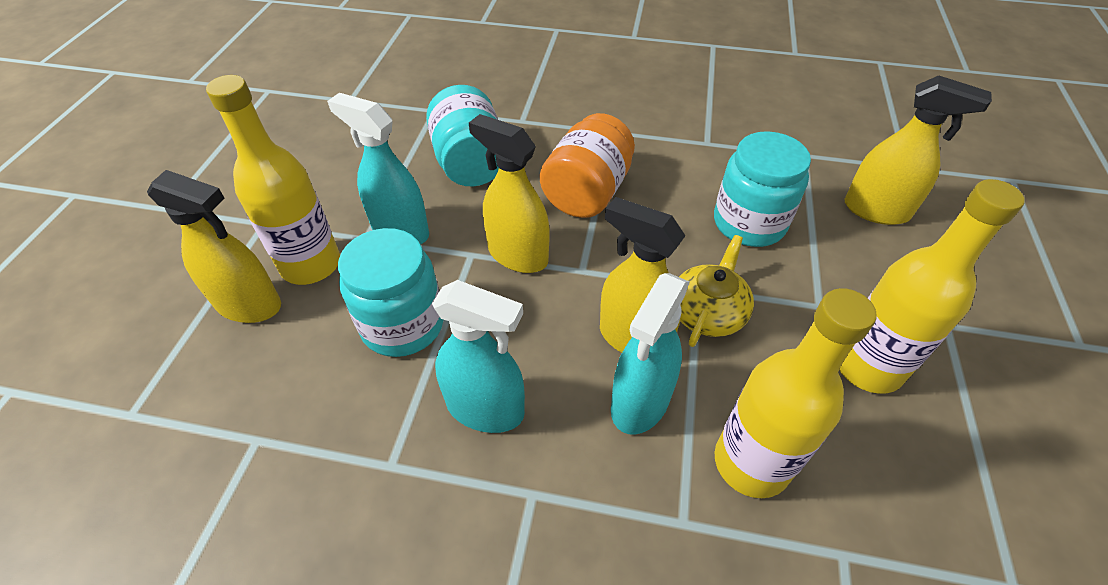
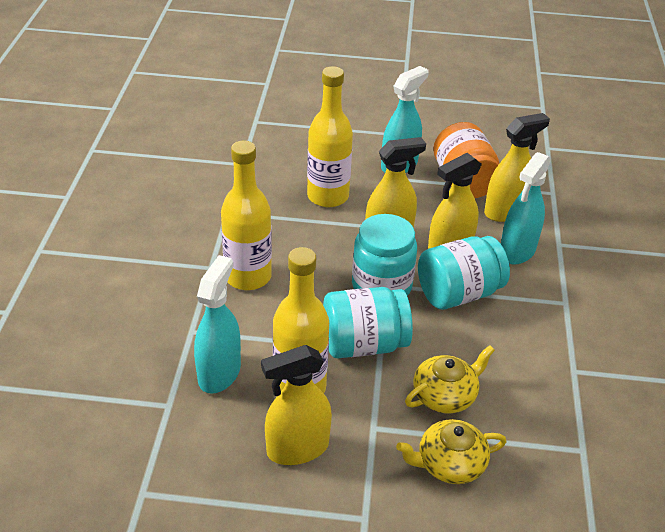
yellow teapot: 1 -> 2

